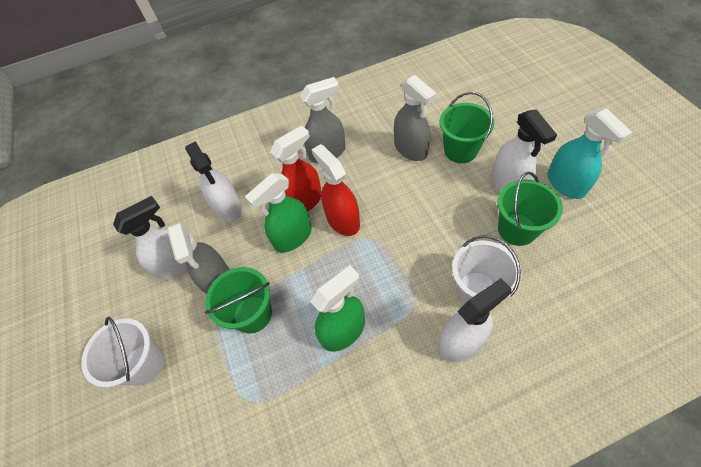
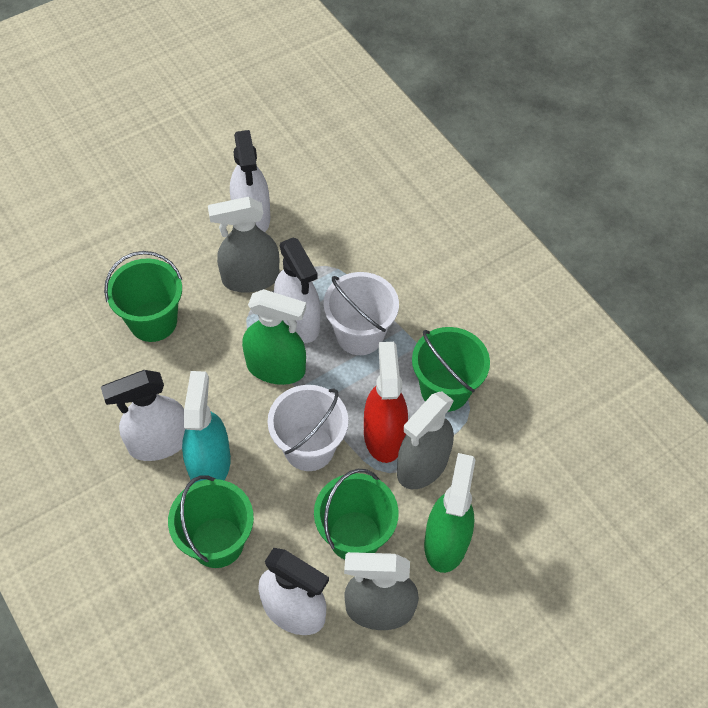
green bucket: 3 -> 4
red spray bottle: 2 -> 1

